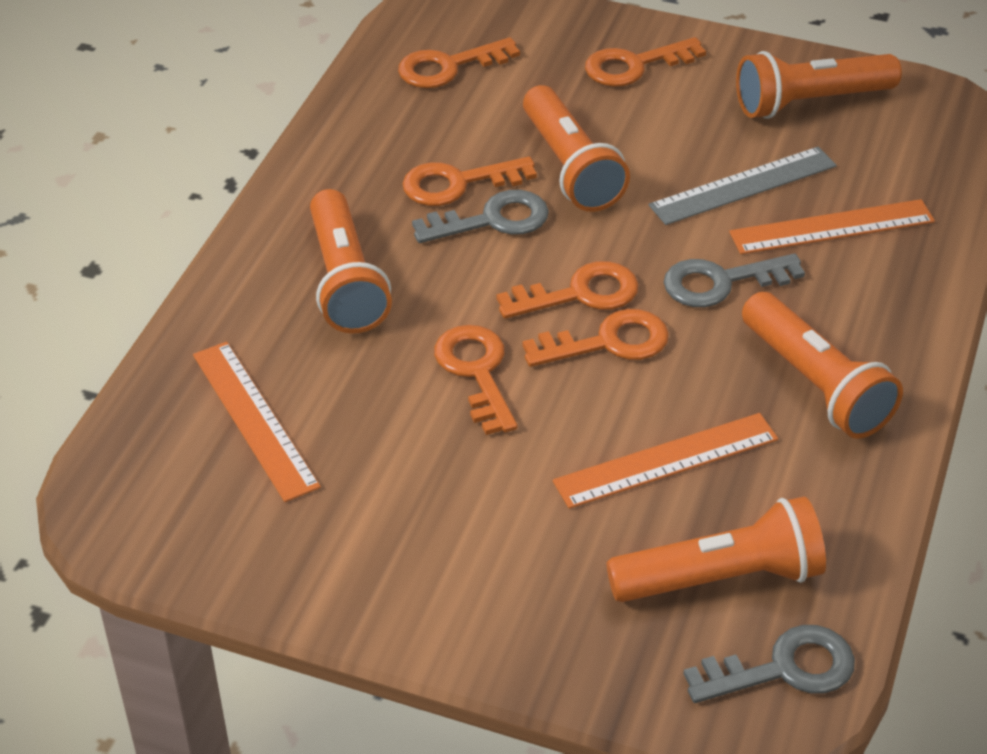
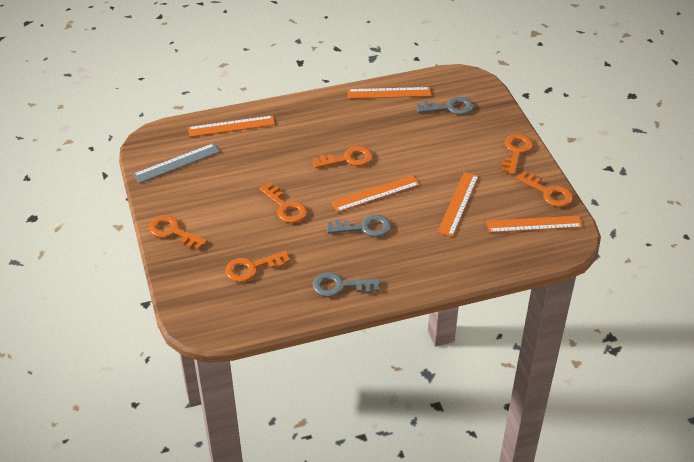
orange flashlight: 5 -> 0
orange ruler: 3 -> 5

